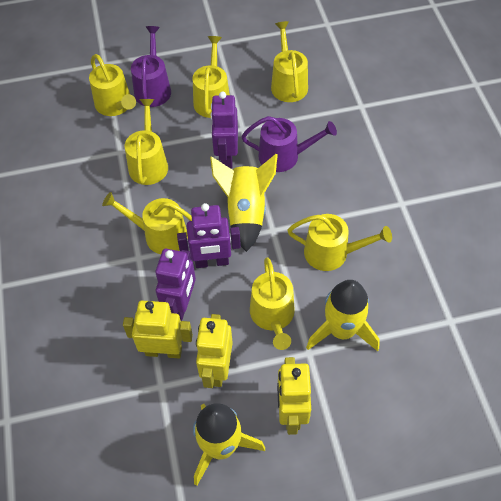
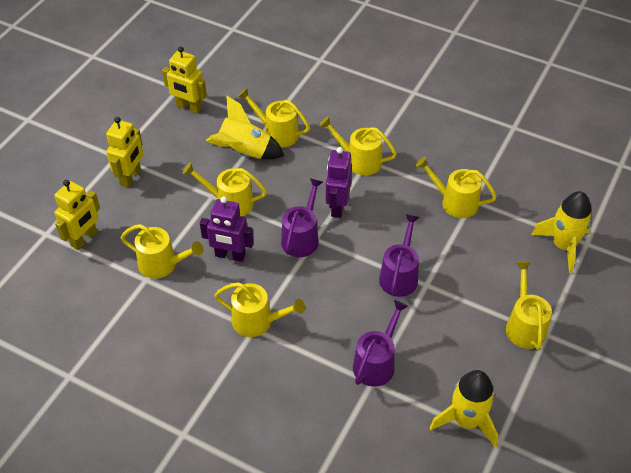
purple robot: 3 -> 2
purple watering can: 2 -> 3

